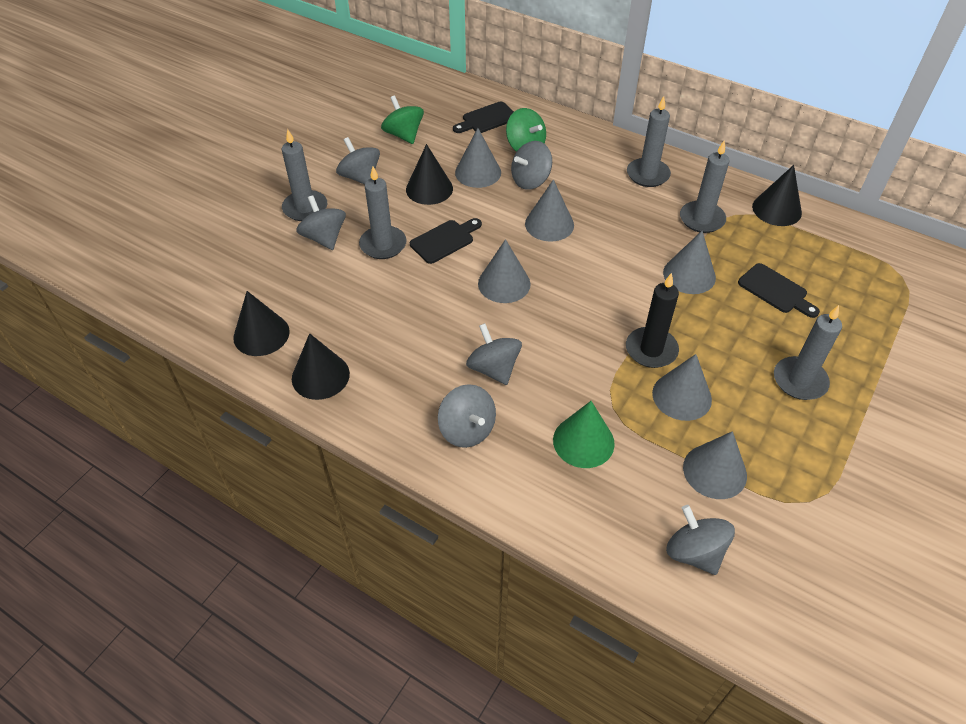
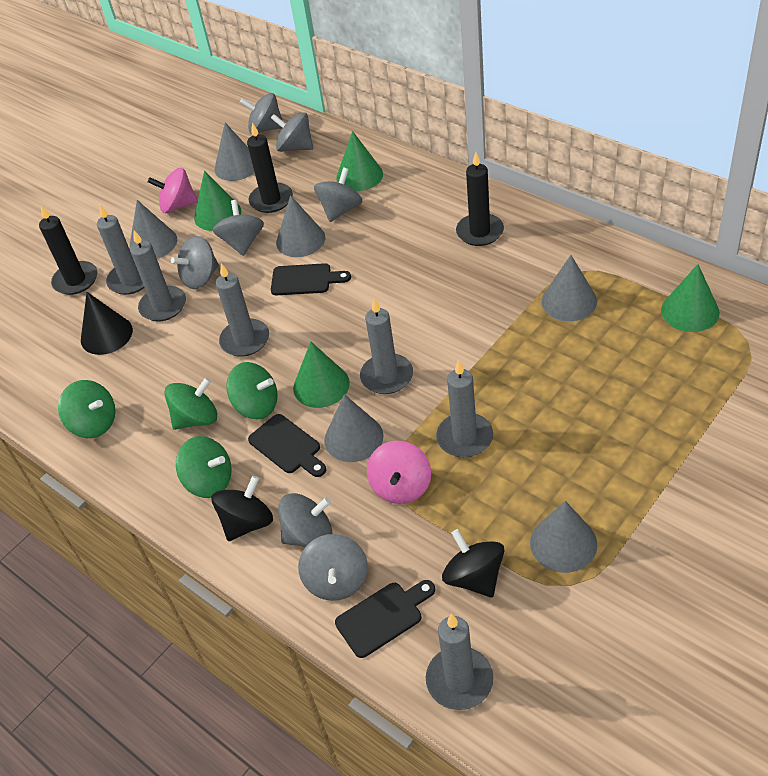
black candle: 1 -> 3
black cone: 4 -> 1
black spinning top: 0 -> 2
green cone: 1 -> 4
green spinning top: 2 -> 4
grey candle: 5 -> 6
grey spinning top: 6 -> 7
pink spinning top: 0 -> 2

